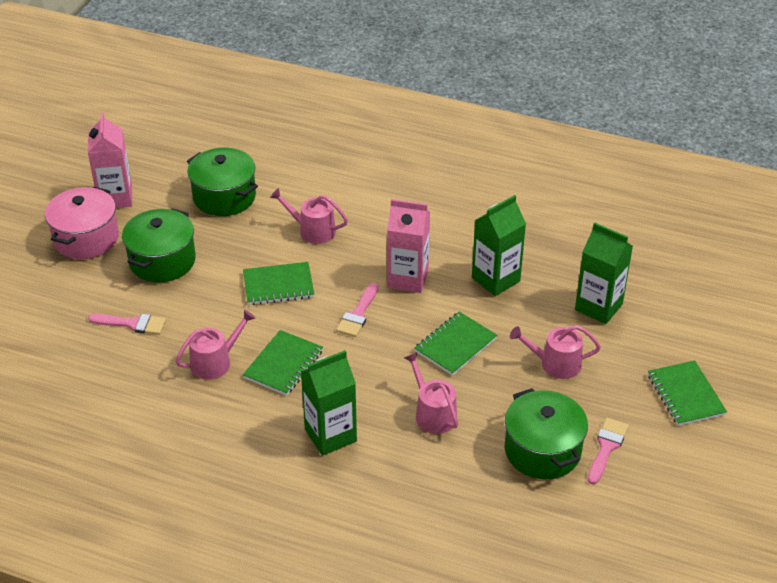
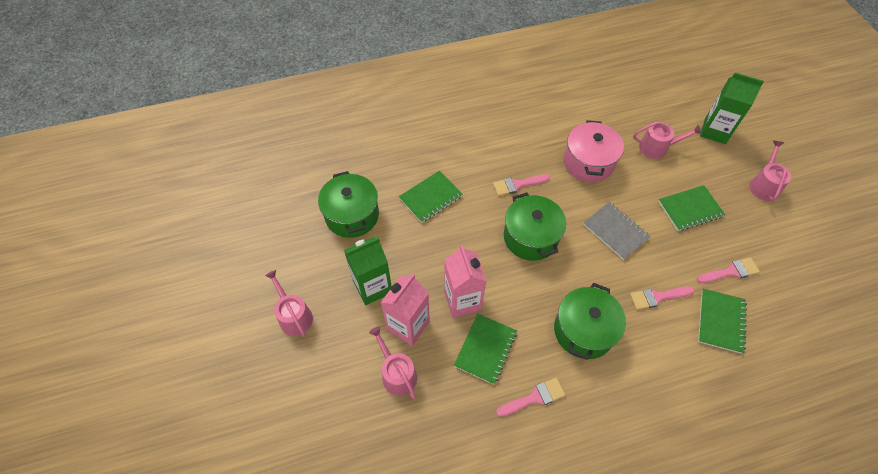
green carton: 3 -> 2
grey notebook: 0 -> 1
pink brush: 3 -> 4

